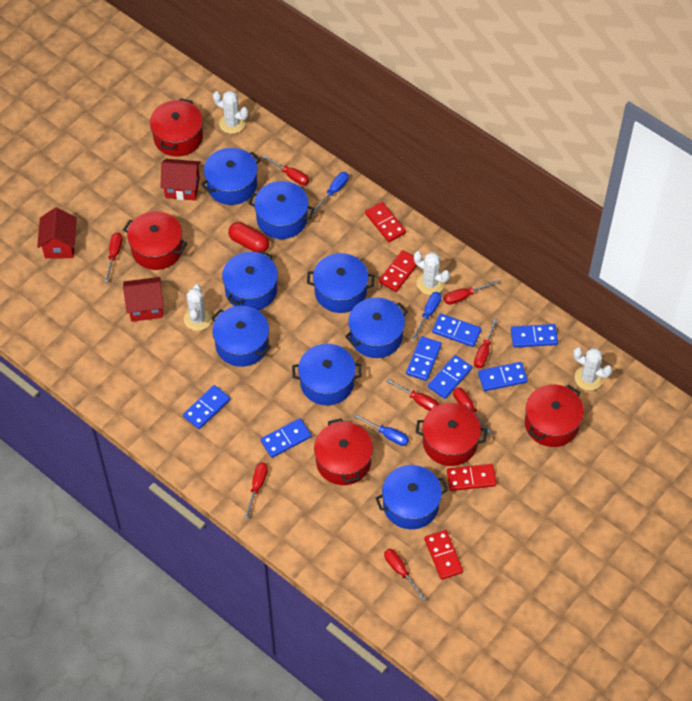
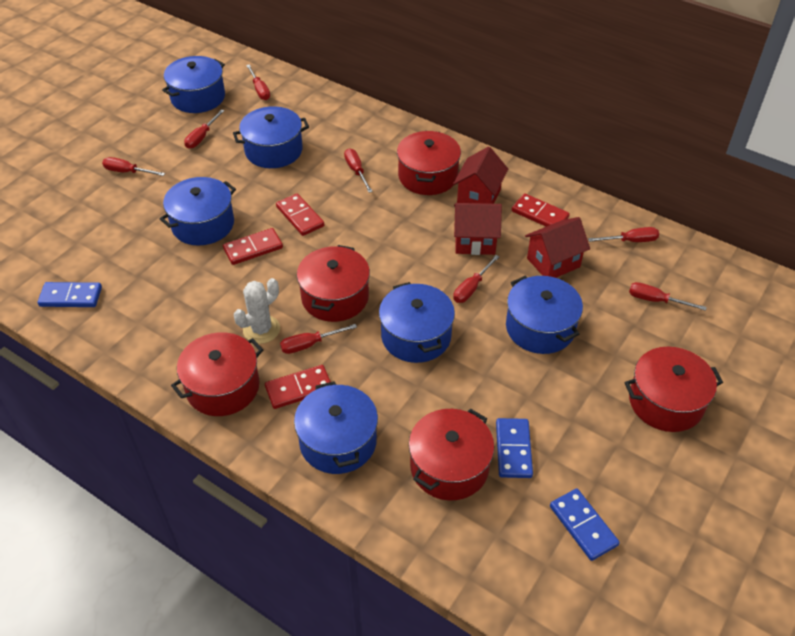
blue domino: 7 -> 3
blue pot: 8 -> 6
blue screwdriver: 3 -> 0
red capsule: 1 -> 0
white cactus: 4 -> 1

